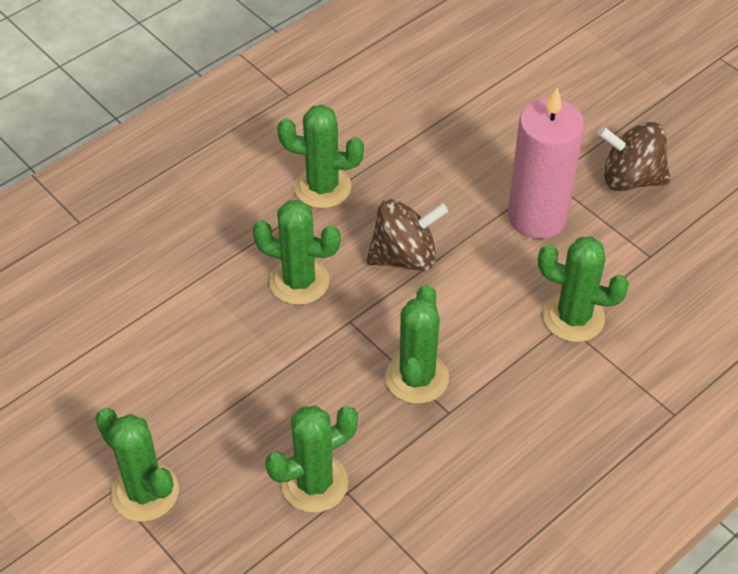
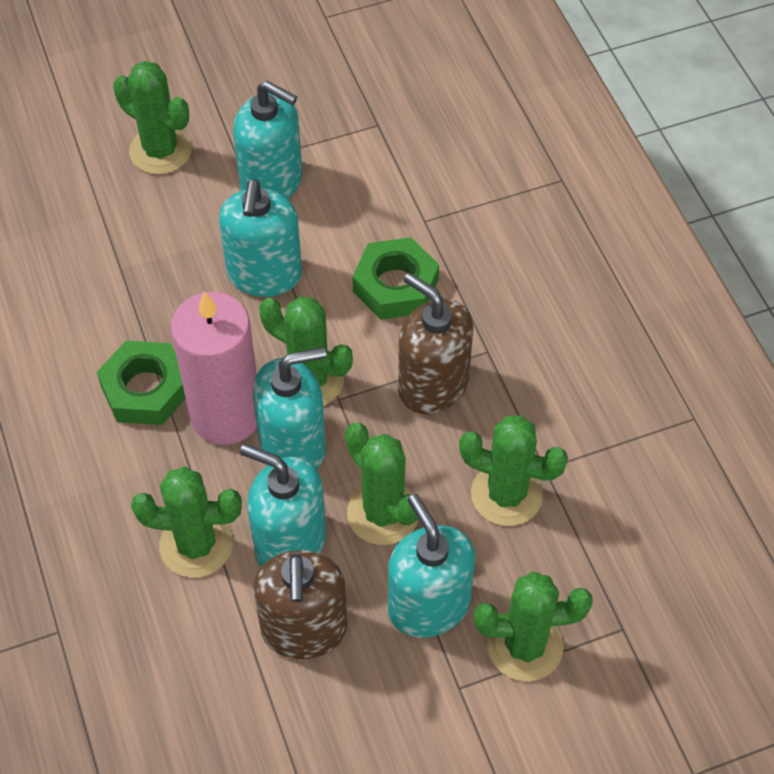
brown soap dispenser: 0 -> 2
brown spinning top: 2 -> 0
green nut: 0 -> 2
turquoise soap dispenser: 0 -> 5

